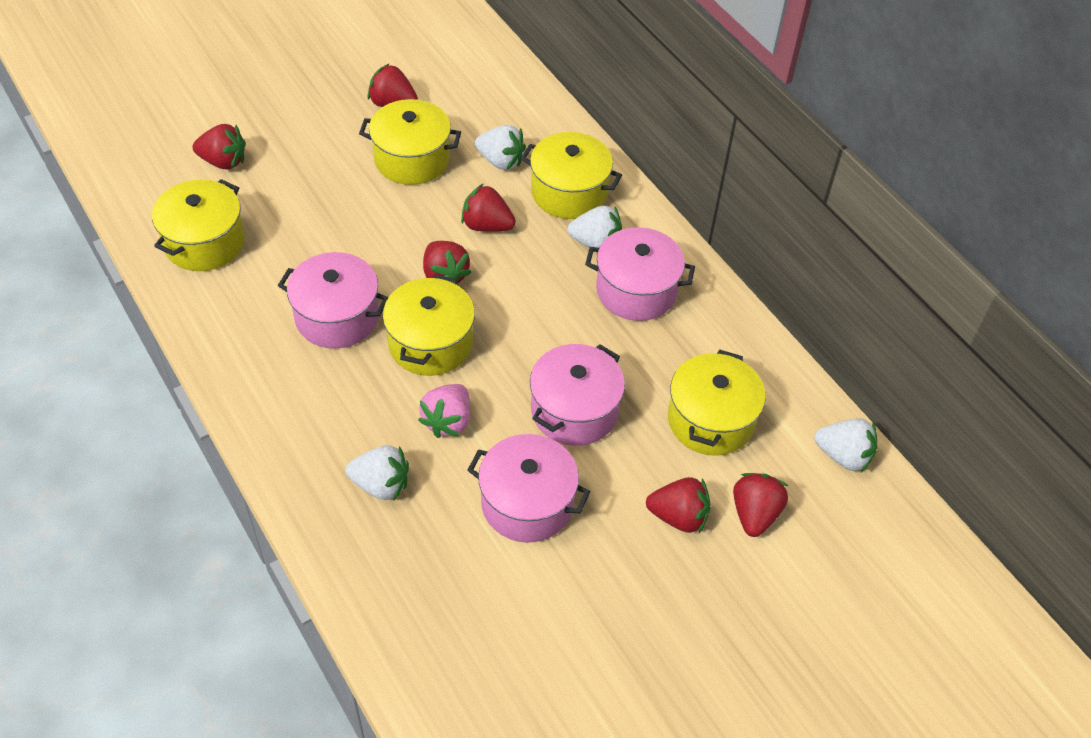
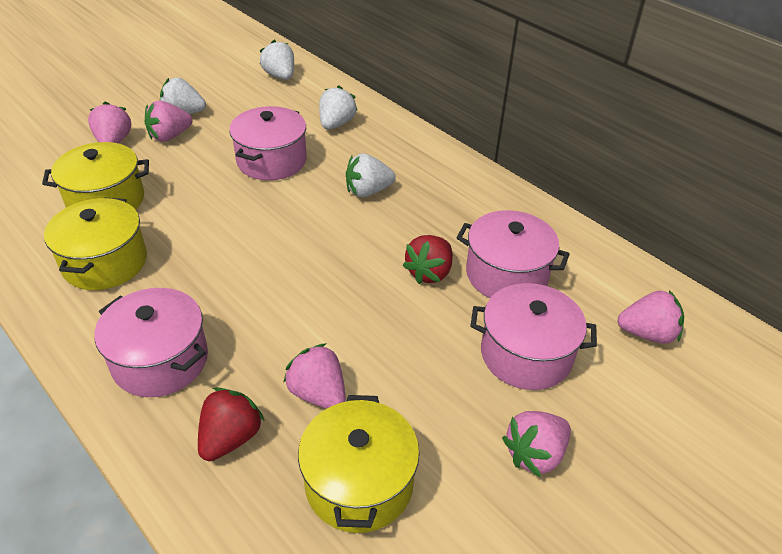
pink strawberry: 1 -> 5
red strawberry: 6 -> 2
yellow pot: 5 -> 3

